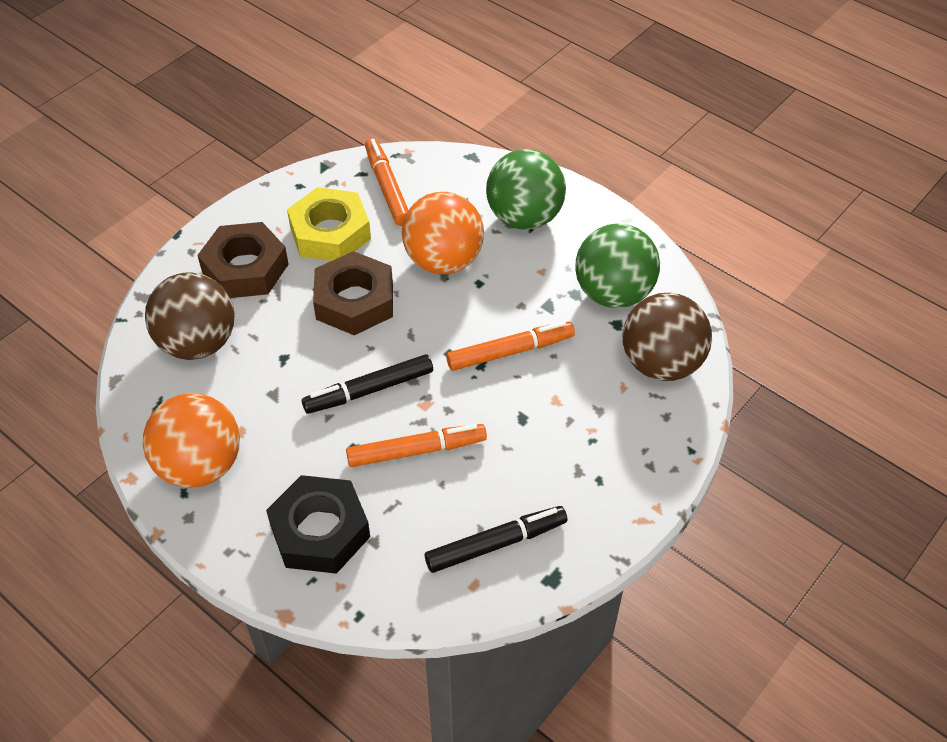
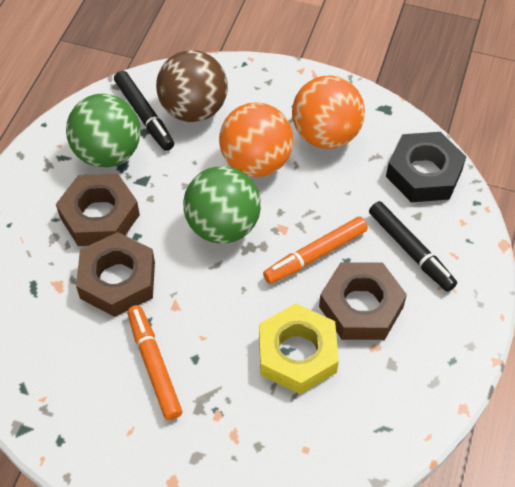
brown ball: 2 -> 1
brown nut: 2 -> 3
orange marker: 3 -> 2

